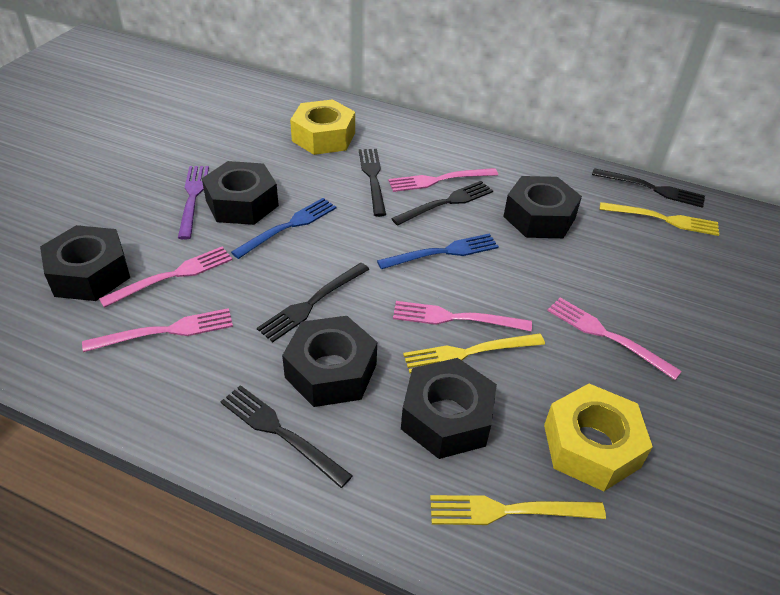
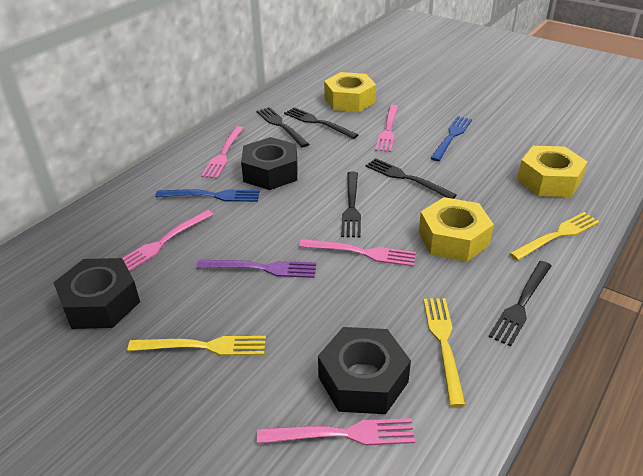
black nut: 5 -> 3
yellow nut: 2 -> 3

